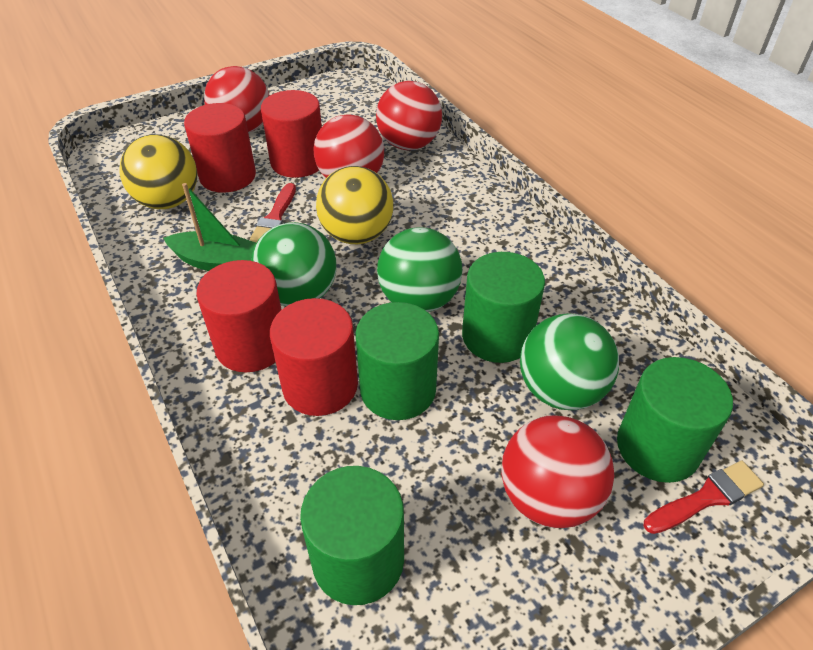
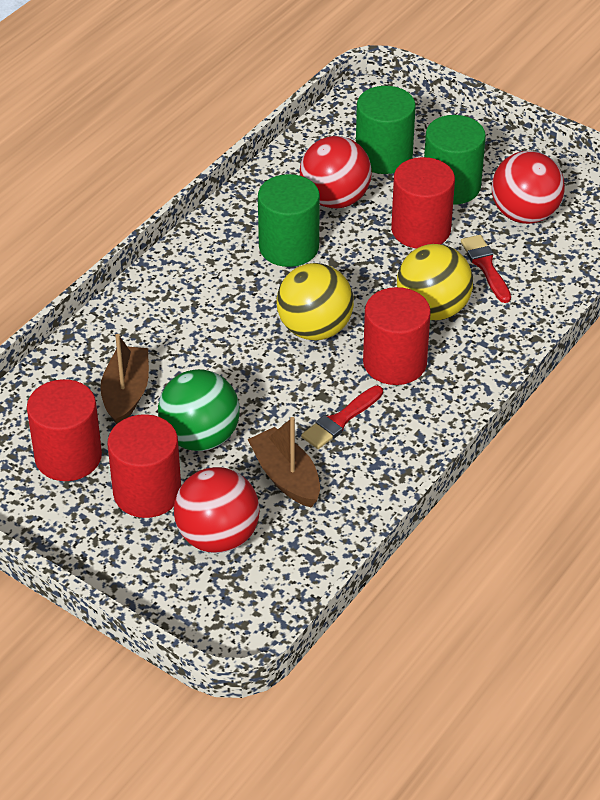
brown boat: 0 -> 2
green ball: 3 -> 1
green boat: 1 -> 0
green cylinder: 4 -> 3
red ball: 4 -> 3

